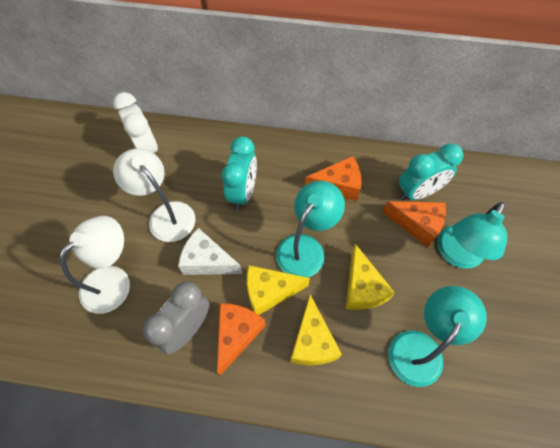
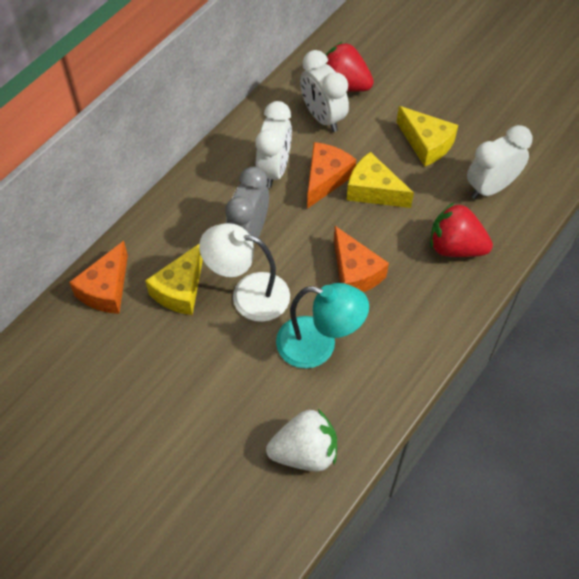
red strawberry: 0 -> 2
turquoise clock: 2 -> 0
turquoise lamp: 3 -> 1
white cheese: 1 -> 0
white clock: 1 -> 3
white lamp: 2 -> 1
white strawberry: 0 -> 1

